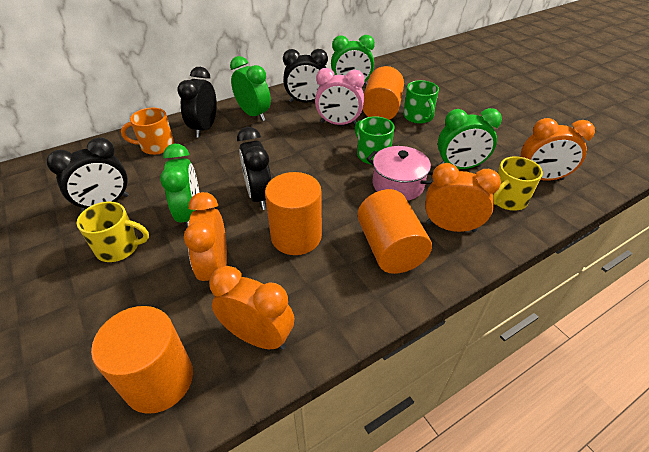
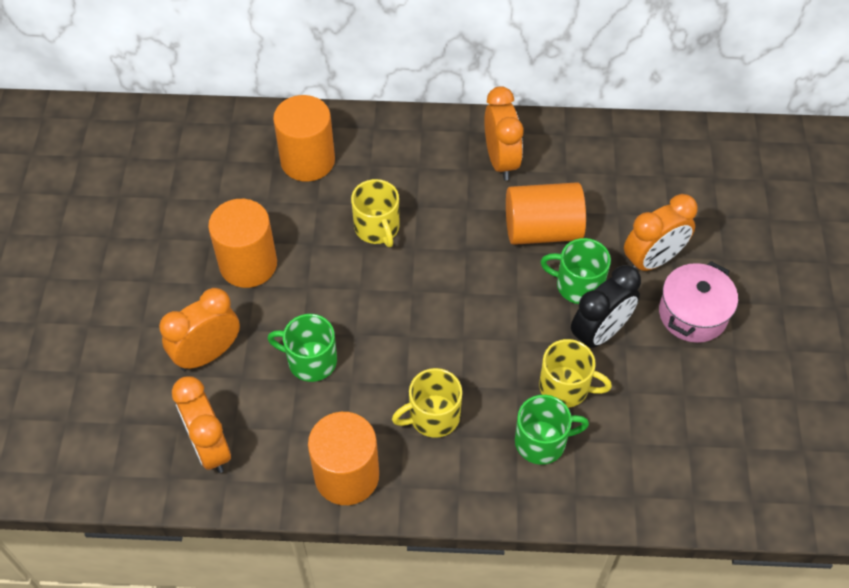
black clock: 4 -> 1
green clock: 4 -> 0
green mug: 2 -> 3
orange mug: 1 -> 0
pink clock: 1 -> 0
yellow mug: 2 -> 3

